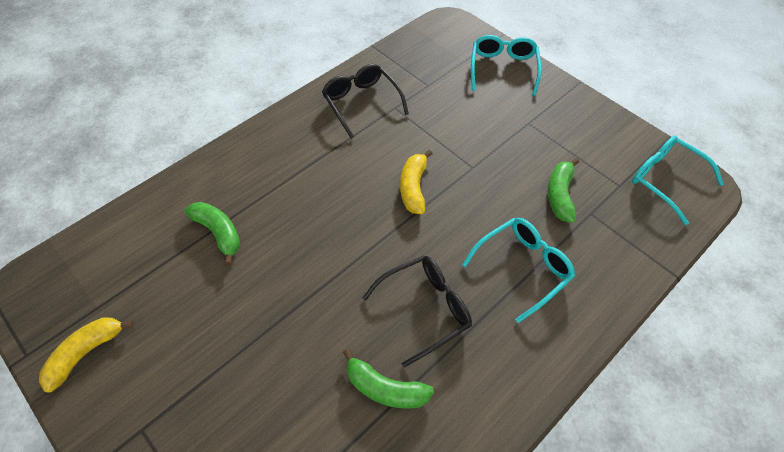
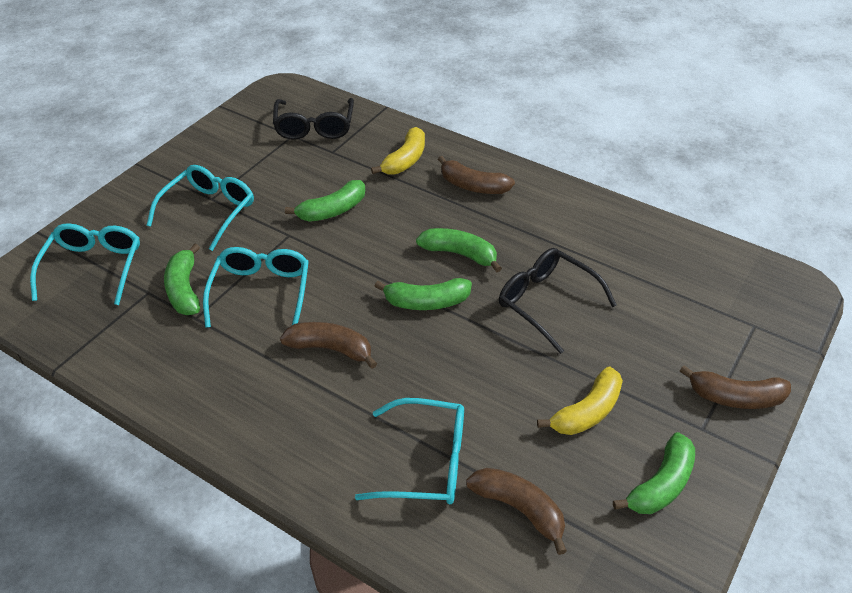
brown banana: 0 -> 4
green banana: 3 -> 5
turquoise glasses: 3 -> 4

